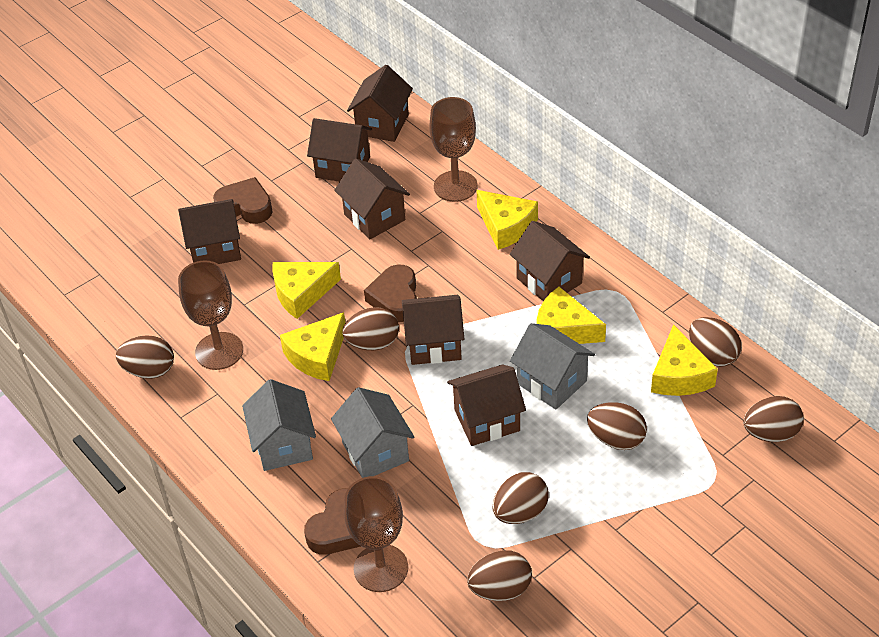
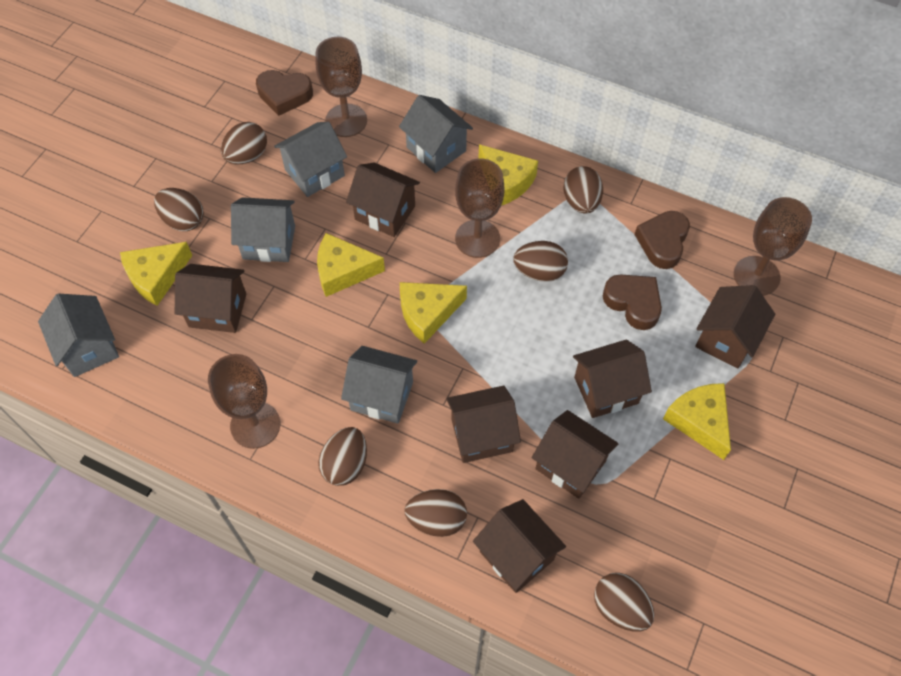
brown goblet: 3 -> 4
grey house: 3 -> 5

